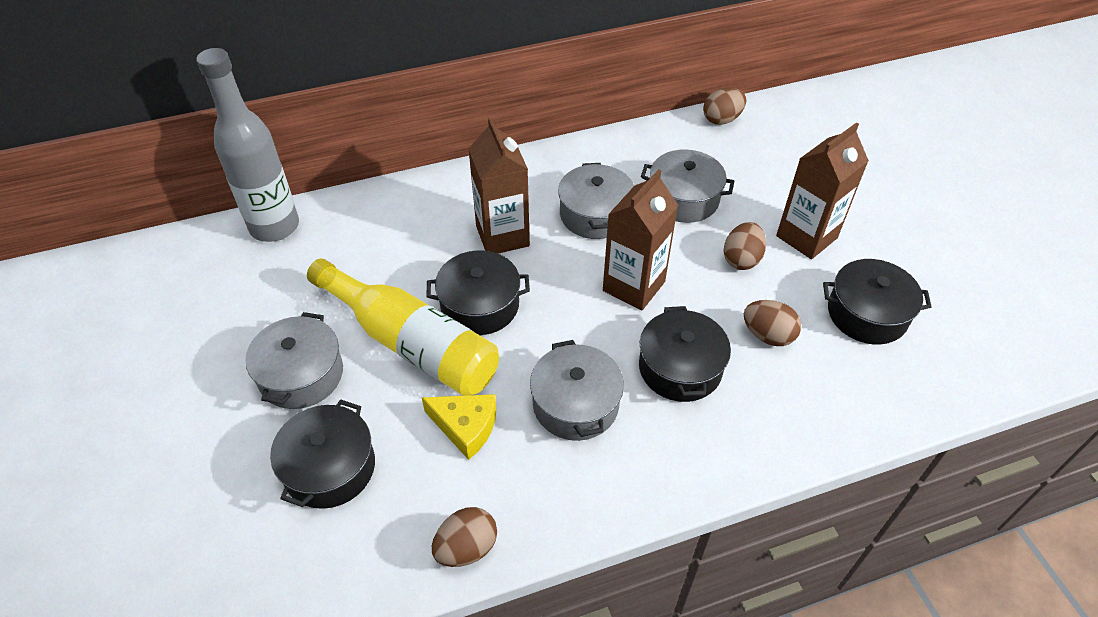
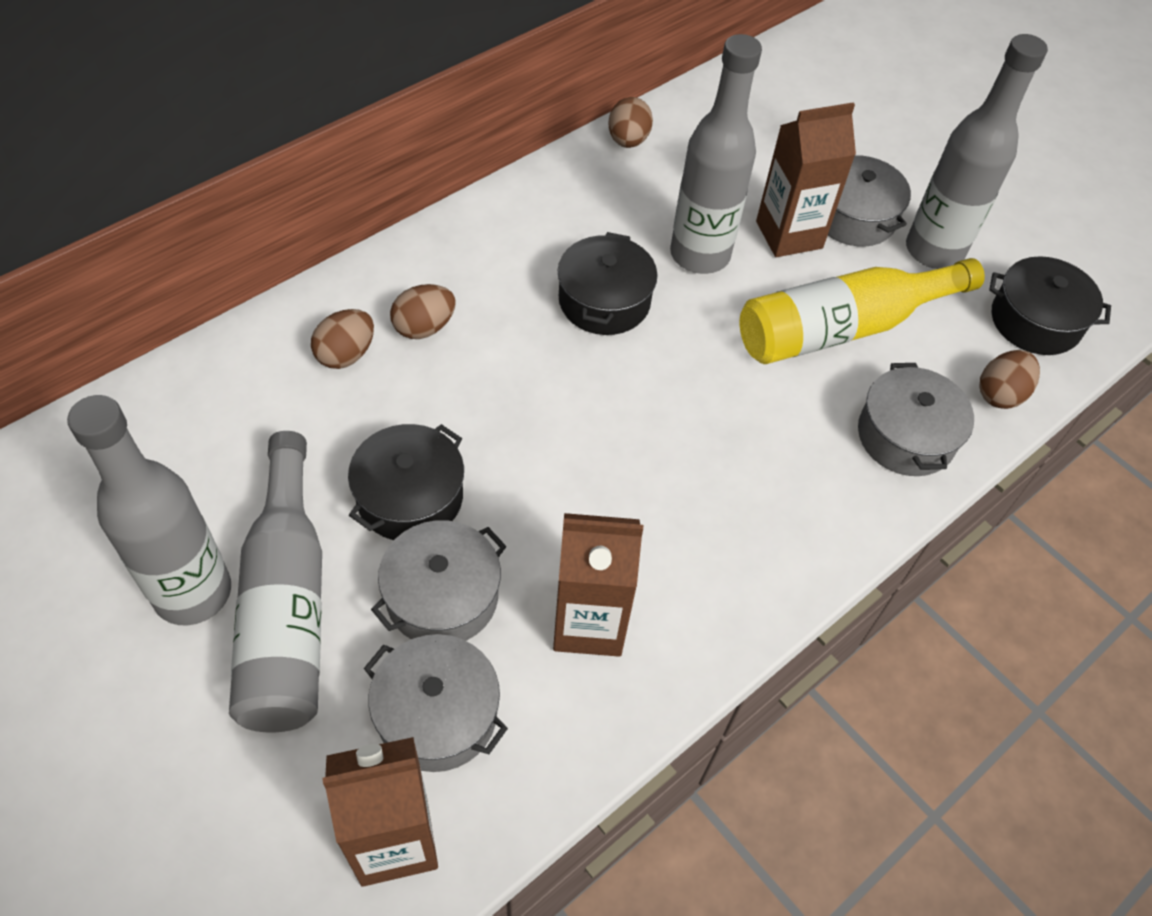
black pot: 4 -> 3
grey bottle: 1 -> 4
yellow cheese: 1 -> 0

